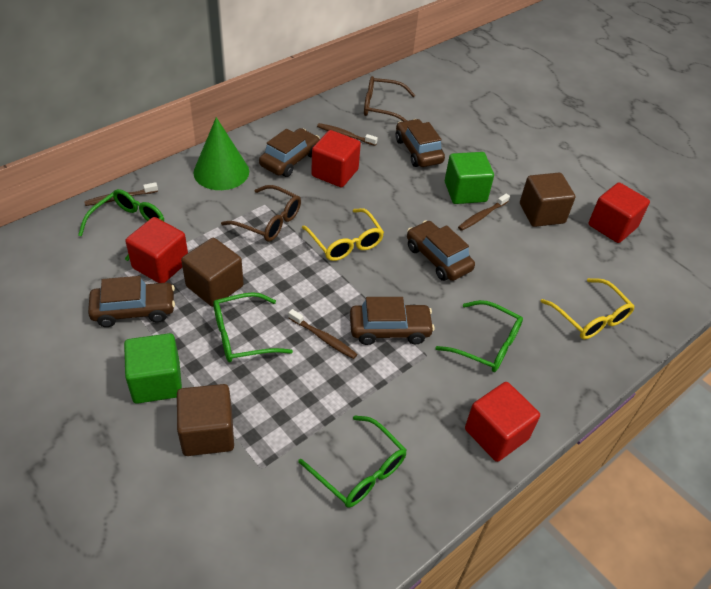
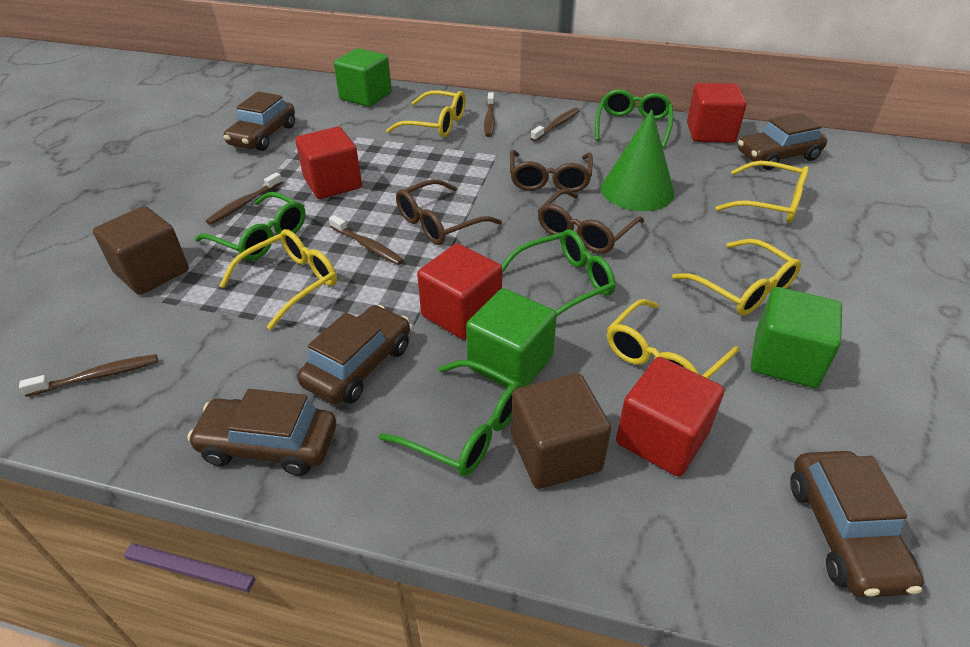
brown cube: 3 -> 2
brown glasses: 2 -> 3
brown toothbrush: 4 -> 5
green cube: 2 -> 3
yellow glasses: 2 -> 5

